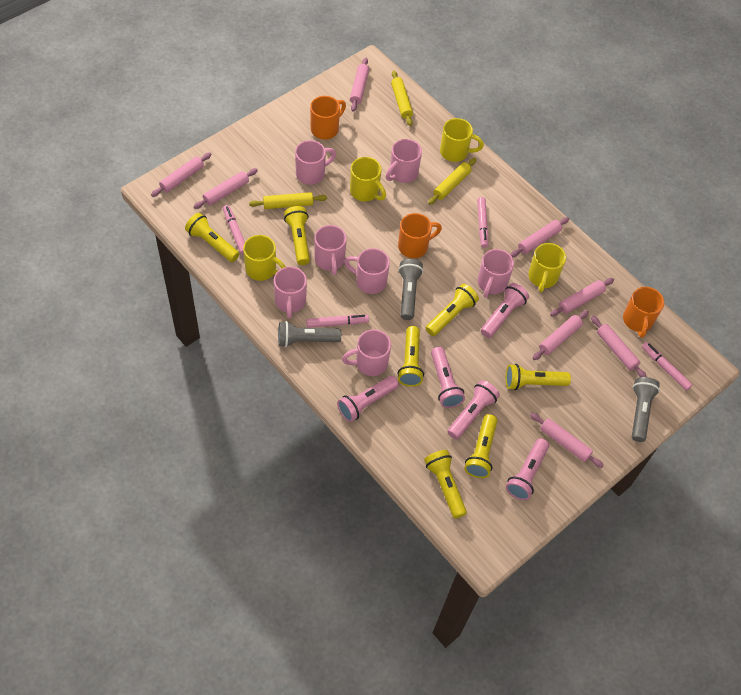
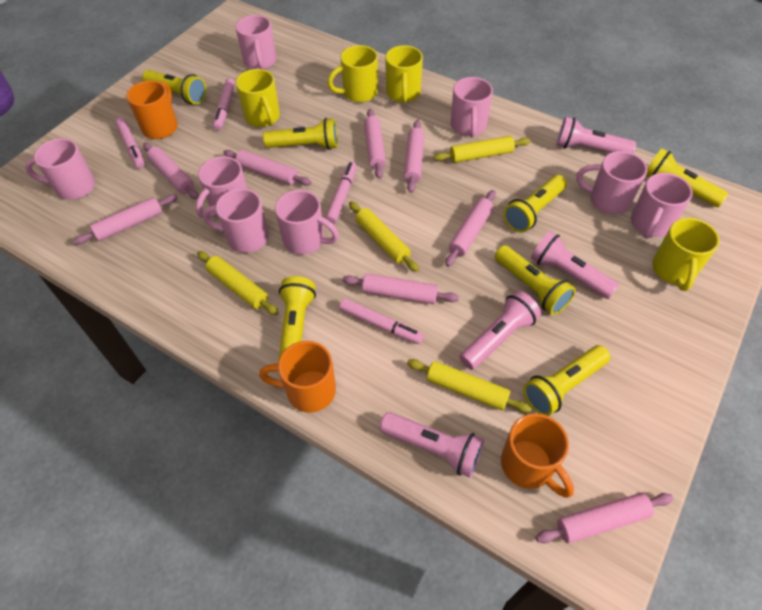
grey flashlight: 3 -> 0
pink flashlight: 5 -> 4
pink mug: 7 -> 8
yellow rolling pin: 3 -> 4

